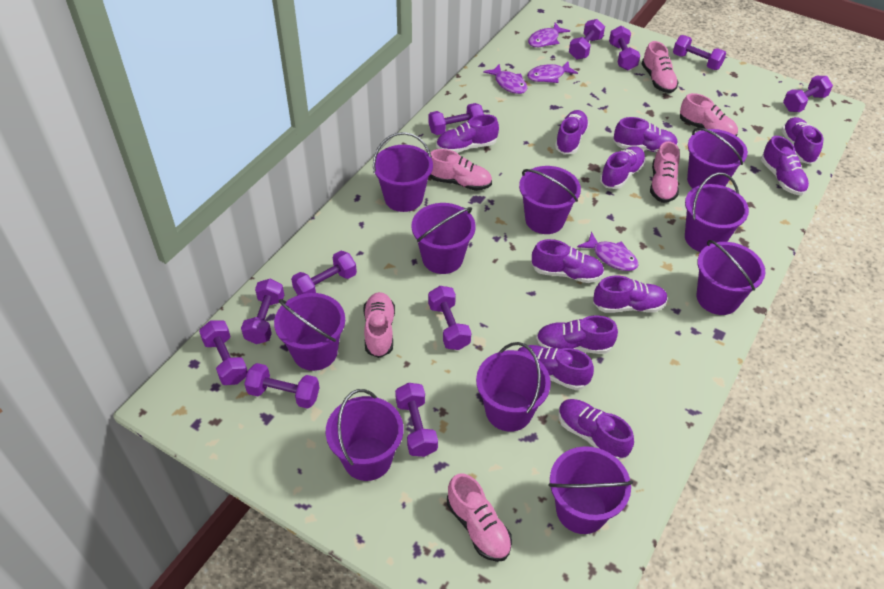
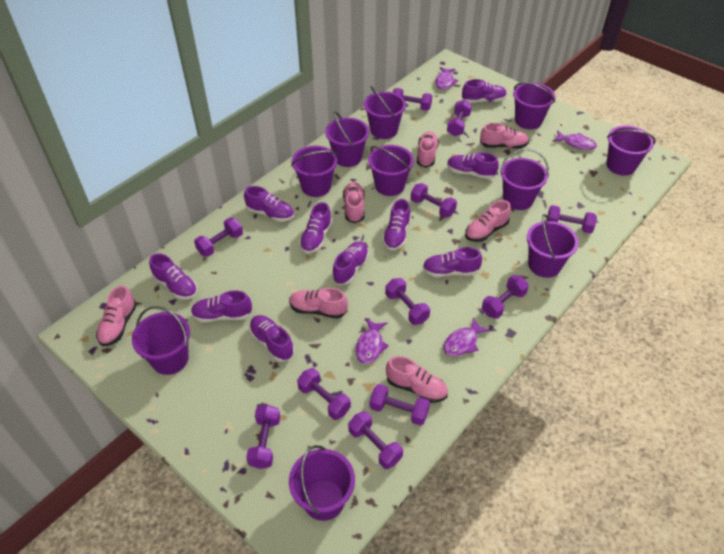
pink shoe: 6 -> 7
purple shoe: 11 -> 10

